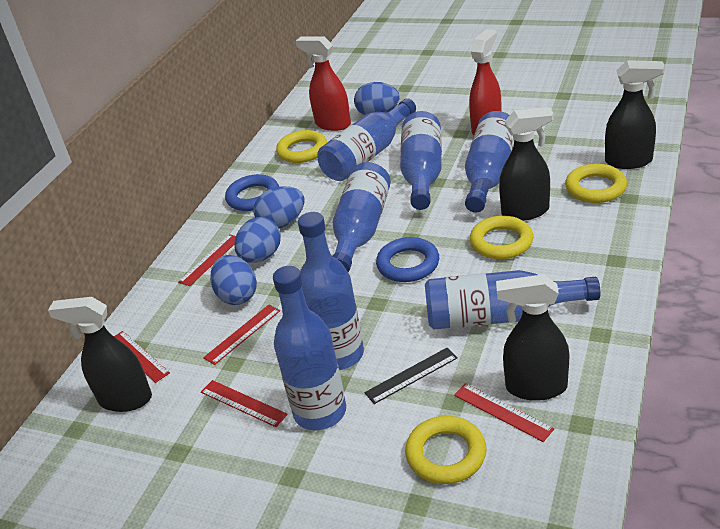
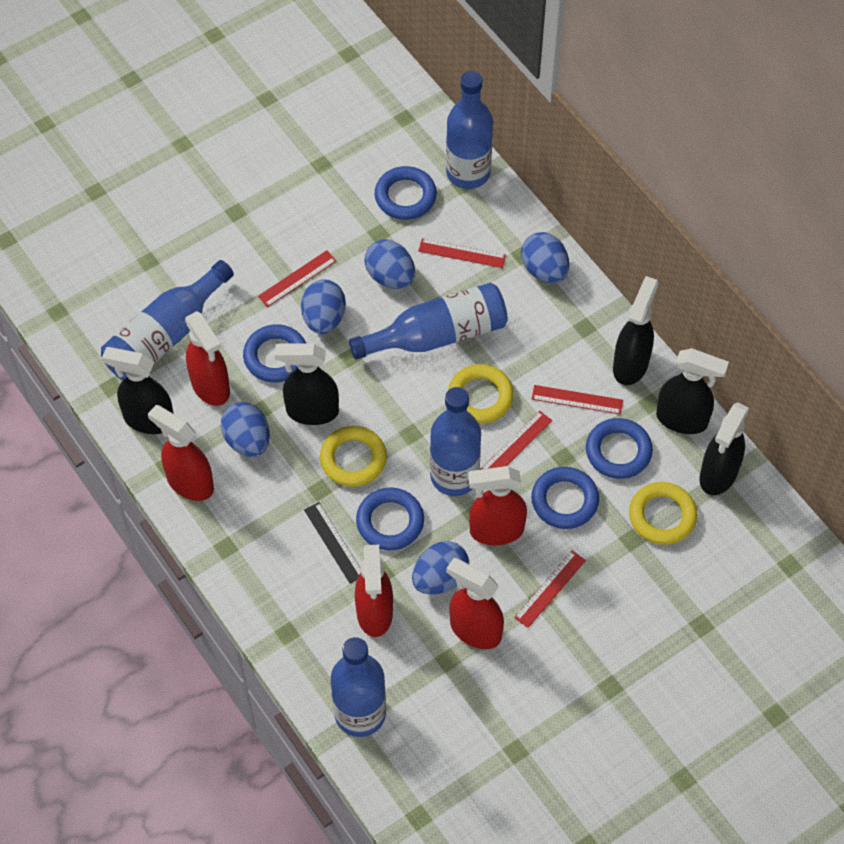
black spray bottle: 4 -> 5
blue bottle: 7 -> 5
blue egg: 4 -> 5
blue ring: 2 -> 5
red spray bottle: 2 -> 5
yellow ring: 4 -> 3

